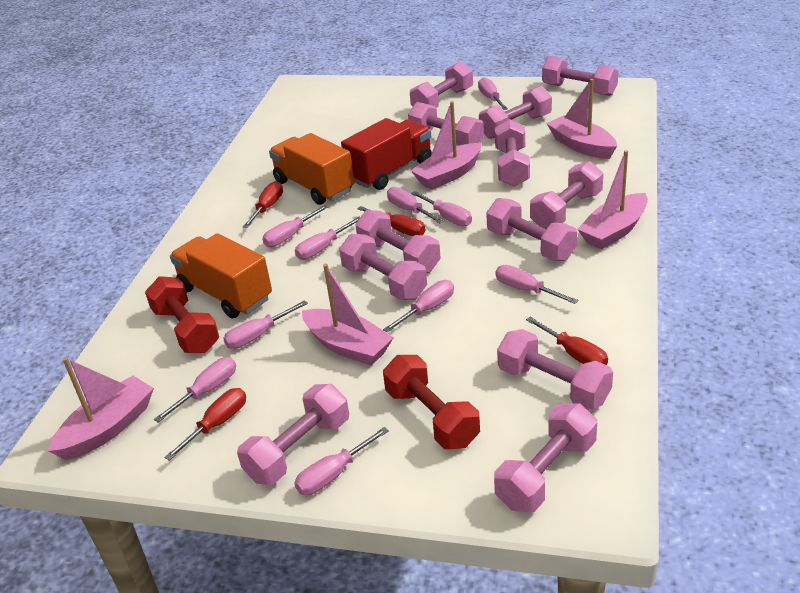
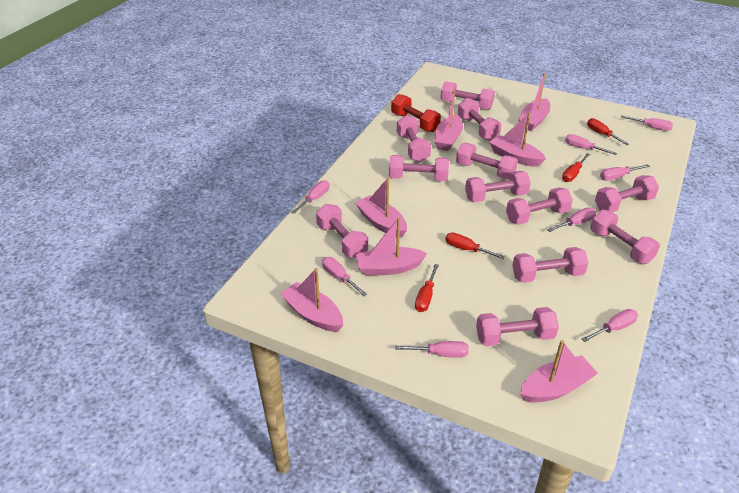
orange truck: 2 -> 0
pink boat: 5 -> 7
pink screwdriver: 10 -> 8
red dumbbell: 2 -> 1
red truck: 1 -> 0

